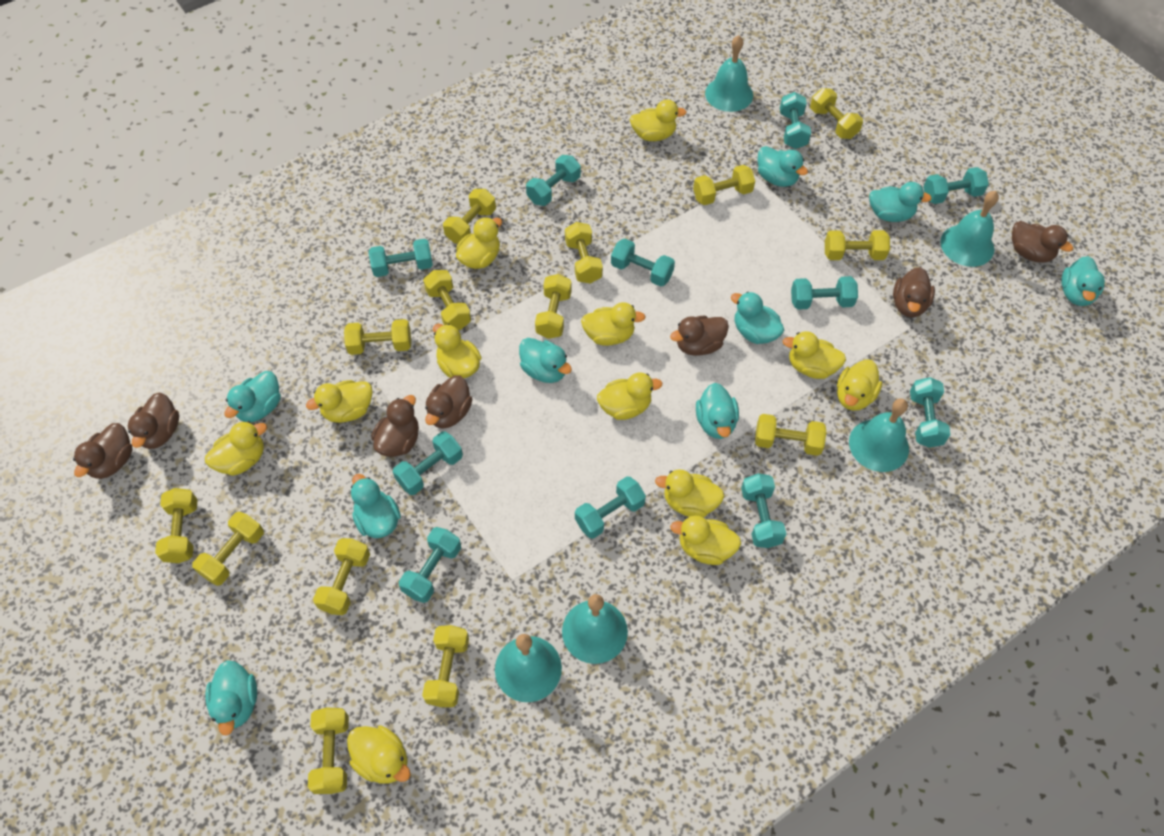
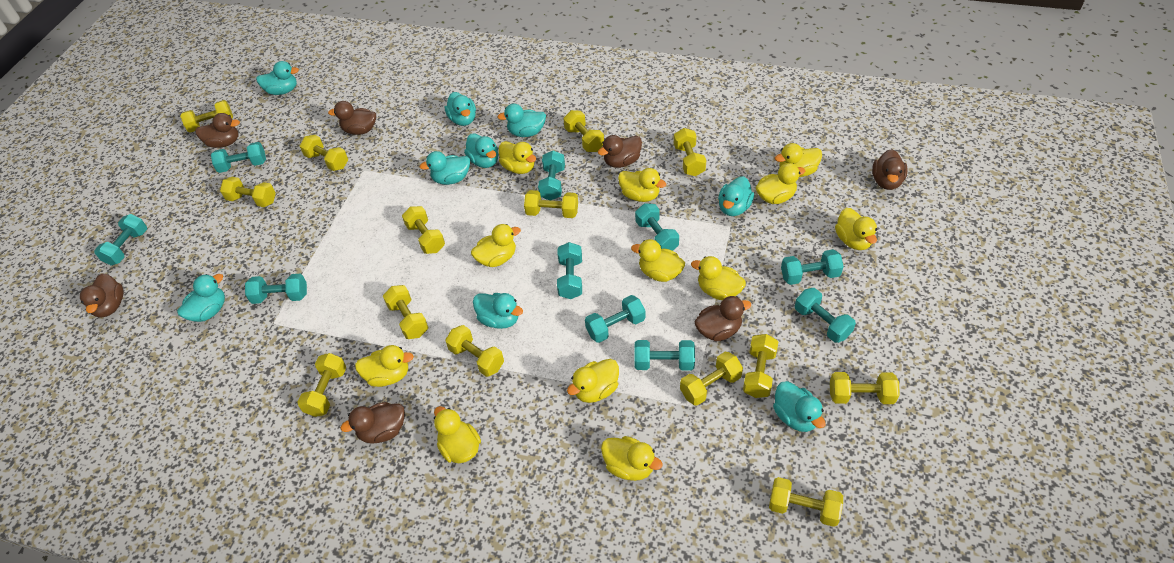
turquoise bell: 5 -> 0
turquoise dumbbell: 11 -> 10

